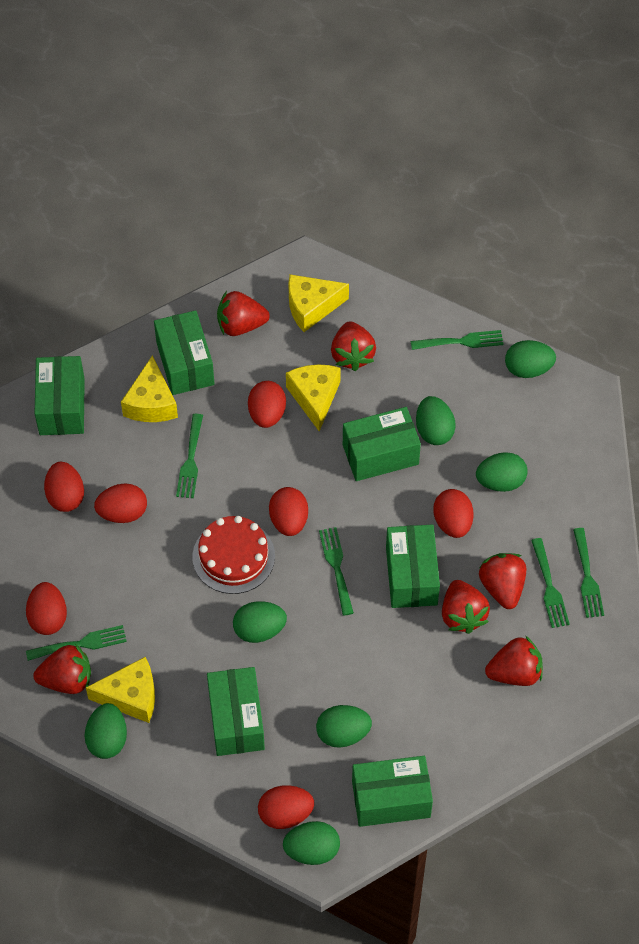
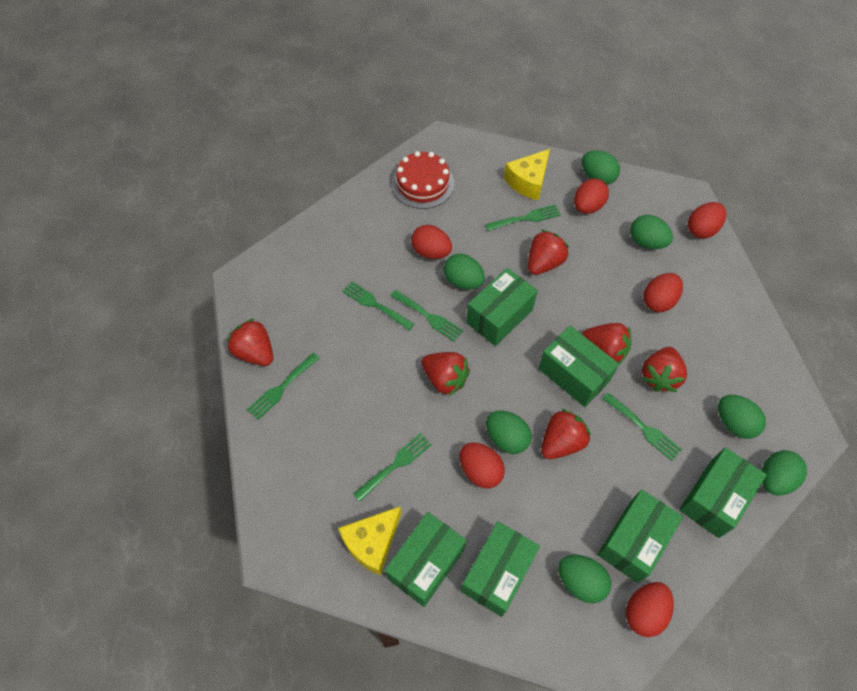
red egg: 7 -> 6
yellow cheese: 4 -> 2

